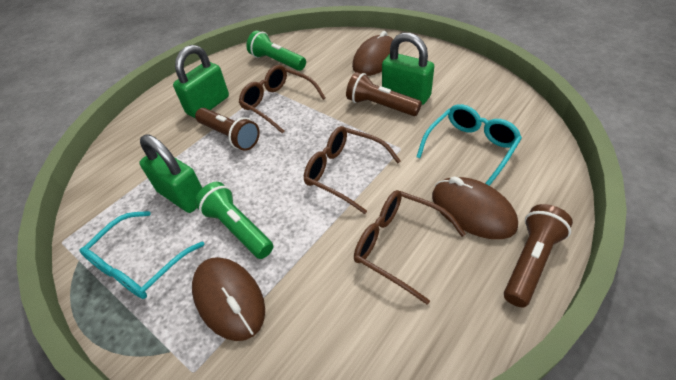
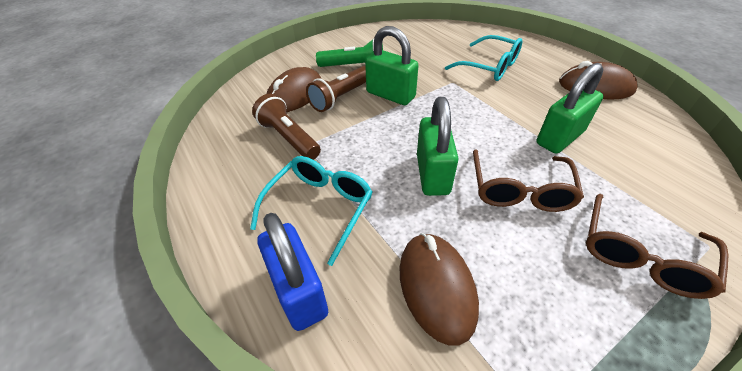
blue padlock: 0 -> 1
brown flashlight: 3 -> 2
brown glasses: 3 -> 2
green flashlight: 2 -> 1

